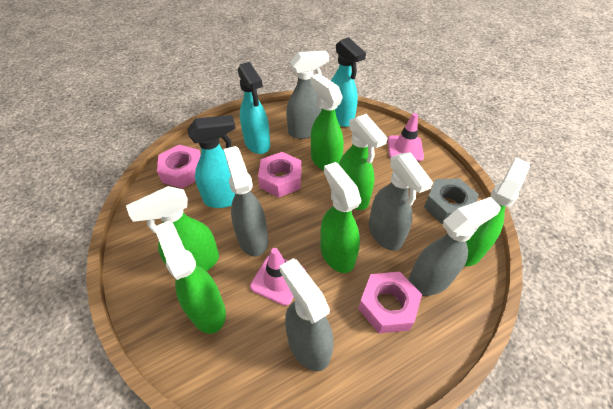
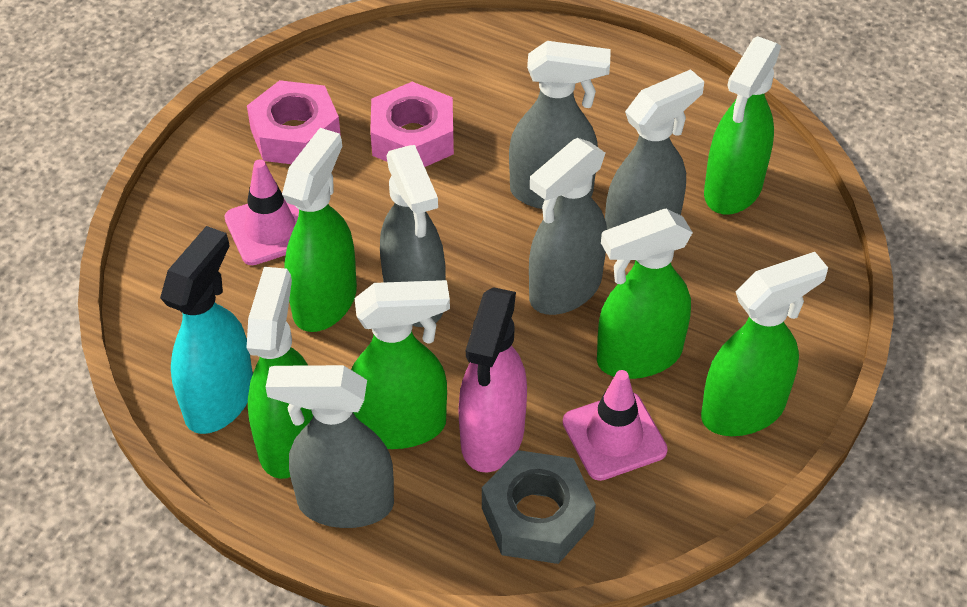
pink nut: 3 -> 2
pink spray bottle: 0 -> 1
turquoise spray bottle: 3 -> 1

